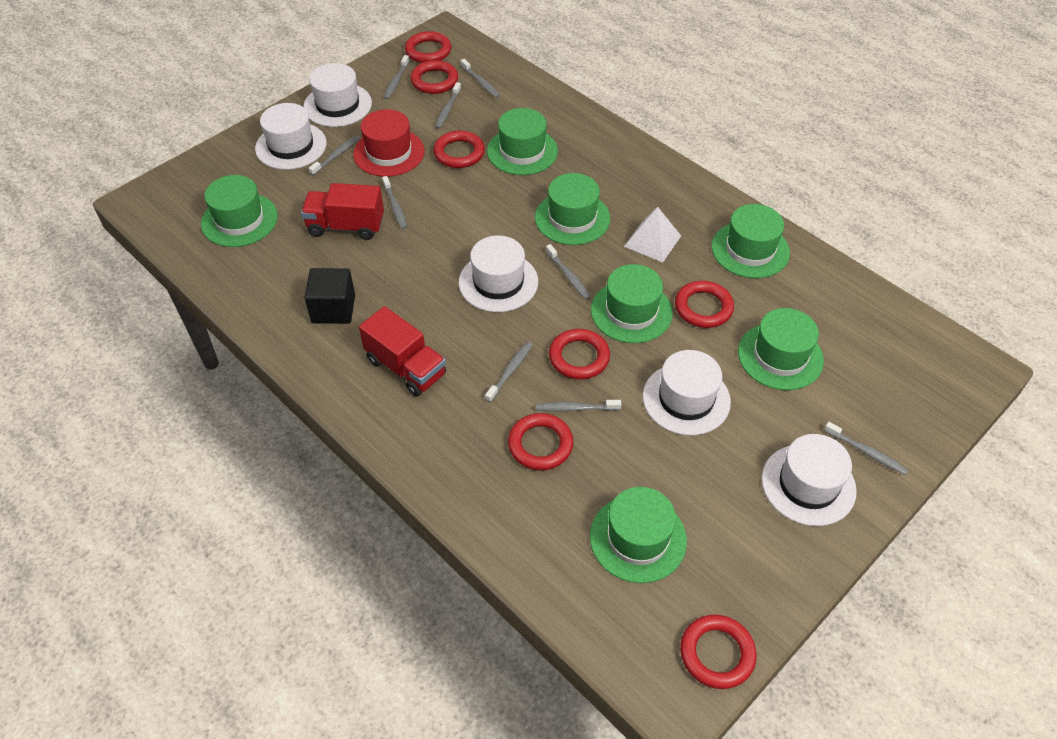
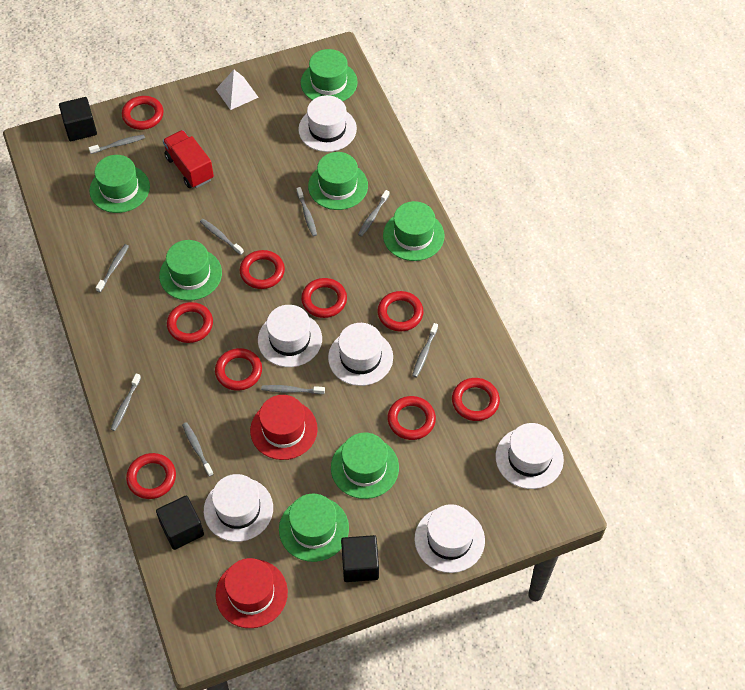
black cube: 1 -> 3
red hat: 1 -> 2
red ring: 7 -> 9
red truck: 2 -> 1
white hat: 5 -> 6

